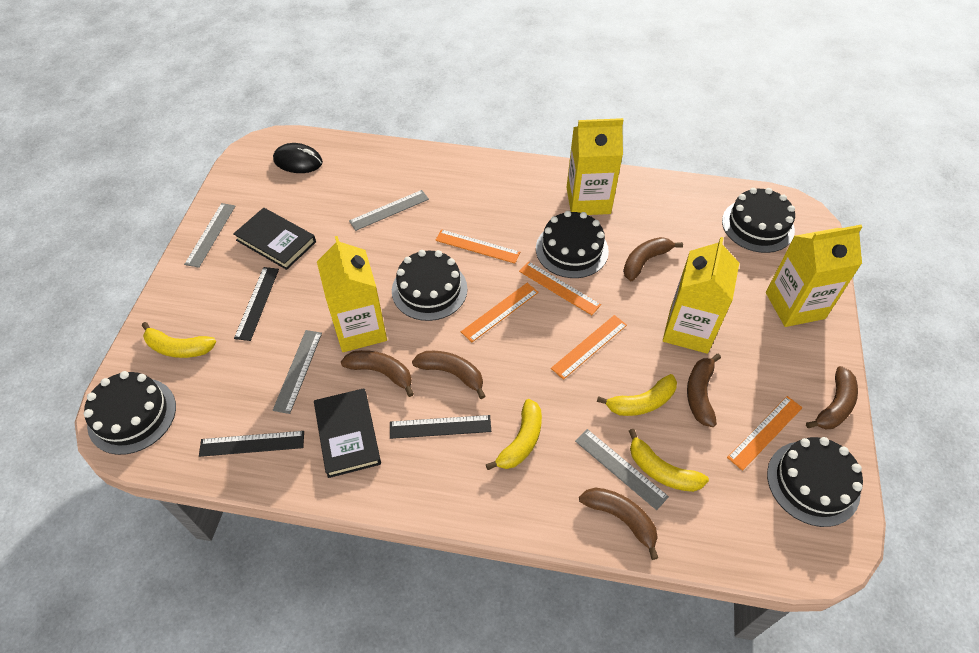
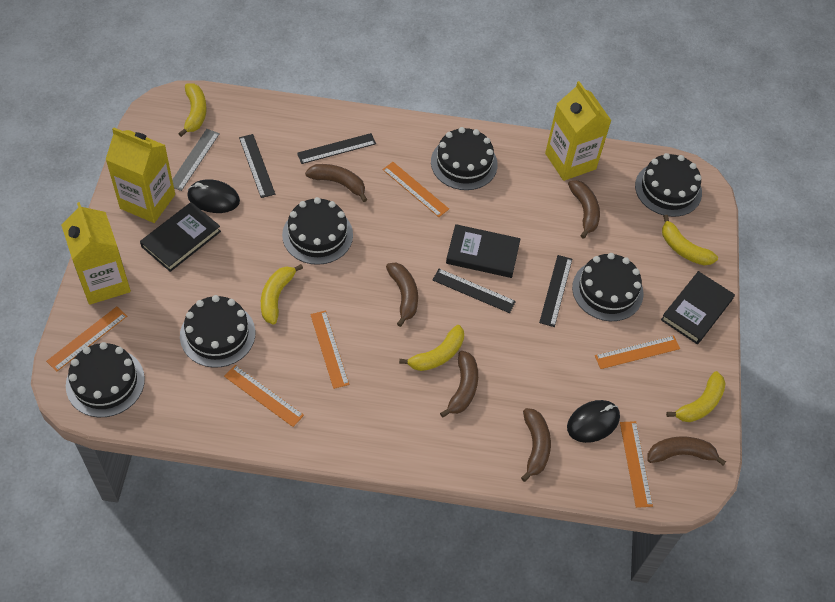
black book: 2 -> 3
black cake: 5 -> 6
black mouse: 1 -> 2
black ruler: 3 -> 4
grey ruler: 4 -> 1
orange ruler: 5 -> 6
yellow banana: 4 -> 5
yellow carton: 4 -> 3

